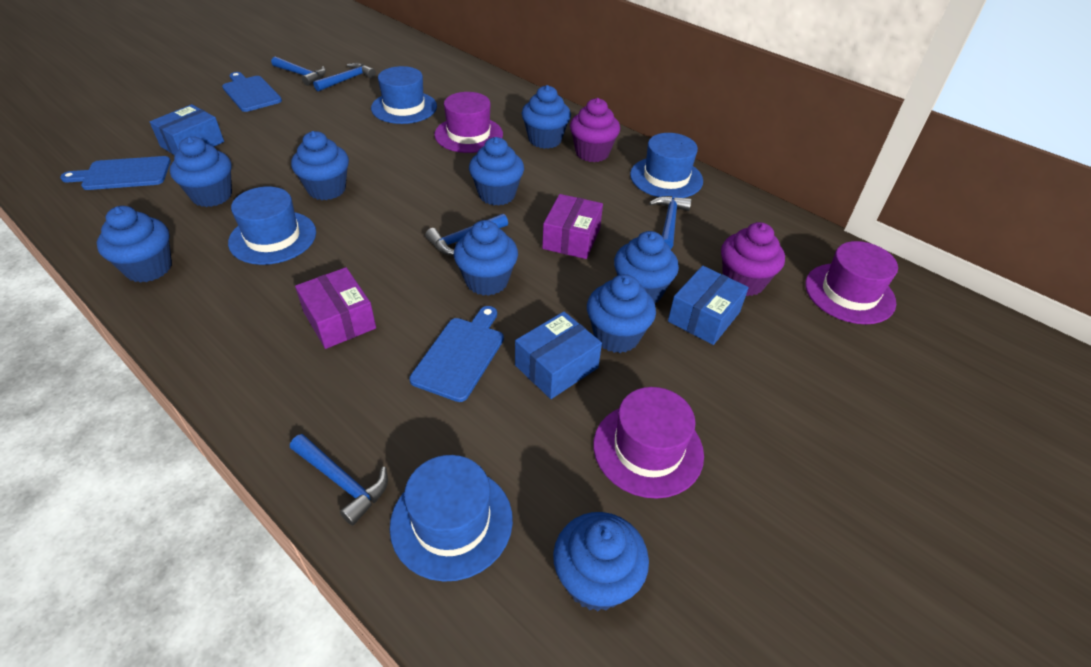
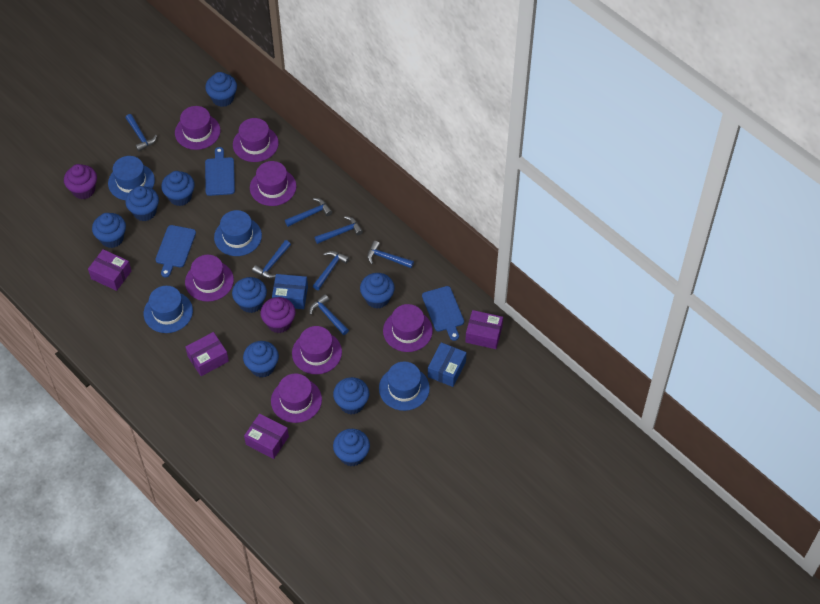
blue box: 3 -> 2
blue hammer: 5 -> 7
purple box: 2 -> 4
purple hat: 3 -> 7

